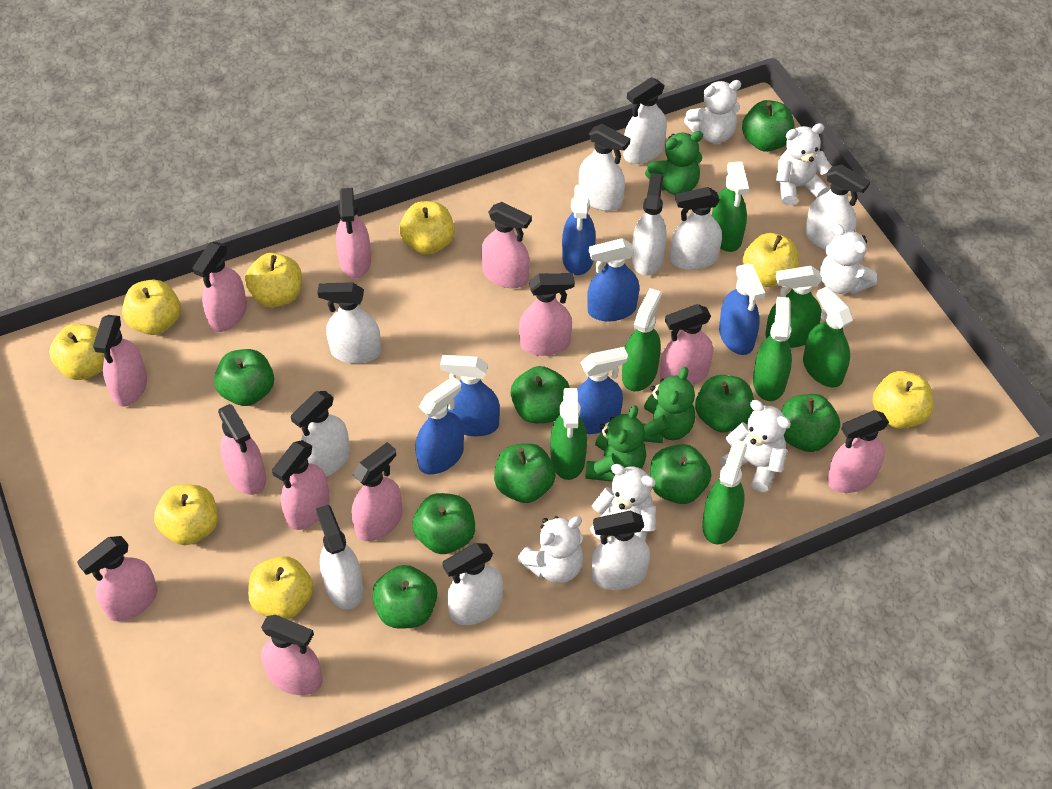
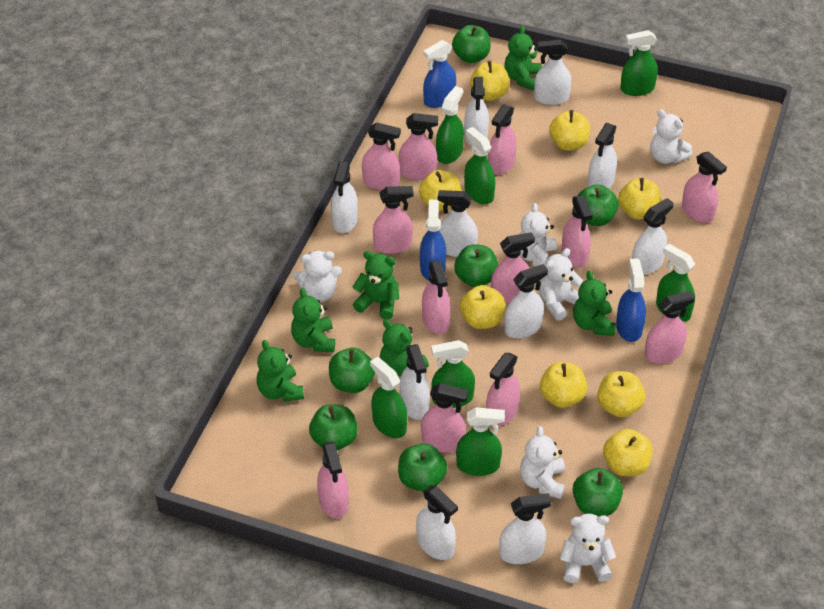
blue spray bottle: 6 -> 3
green apple: 9 -> 7
green teddy bear: 3 -> 6

